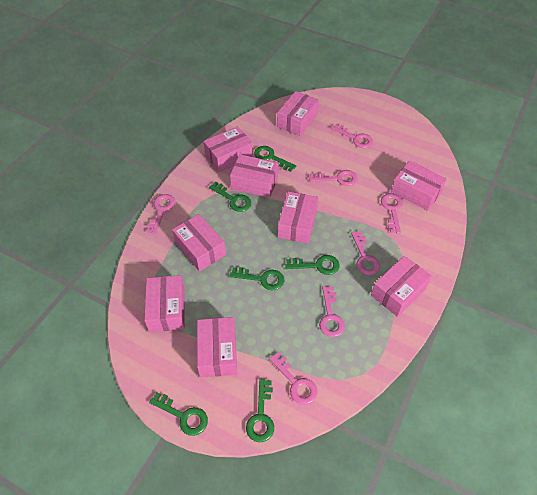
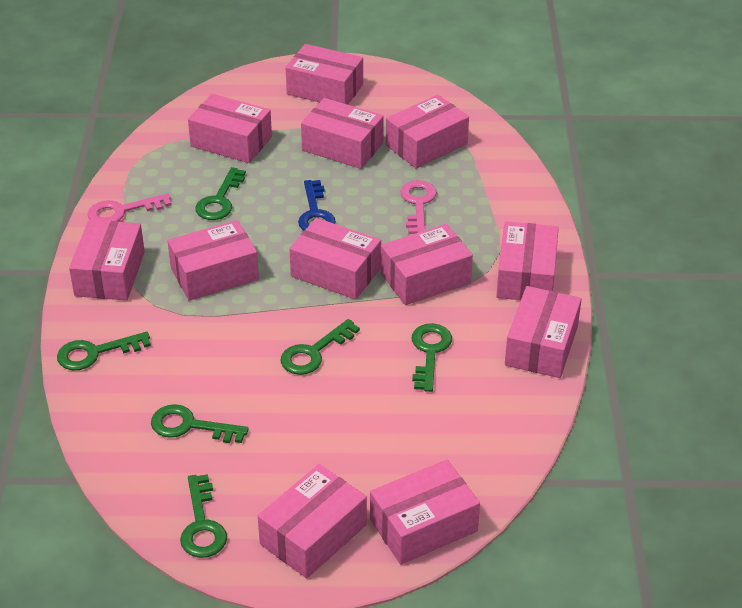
blue key: 0 -> 1
pink box: 9 -> 12
pink key: 7 -> 2

